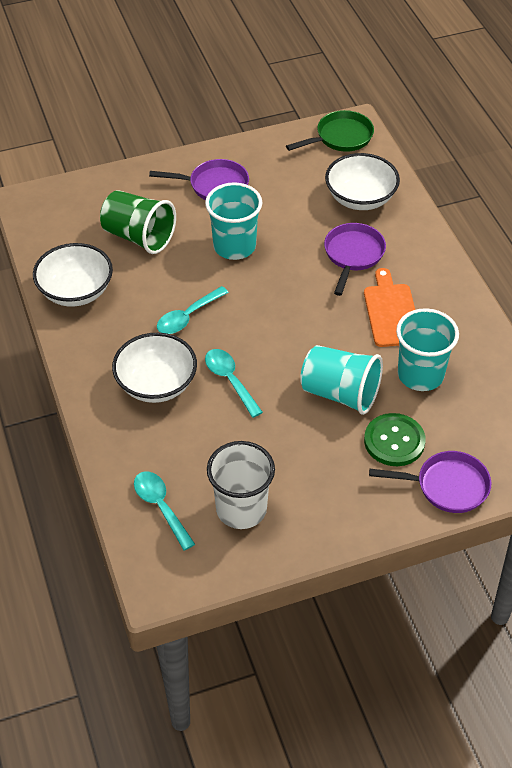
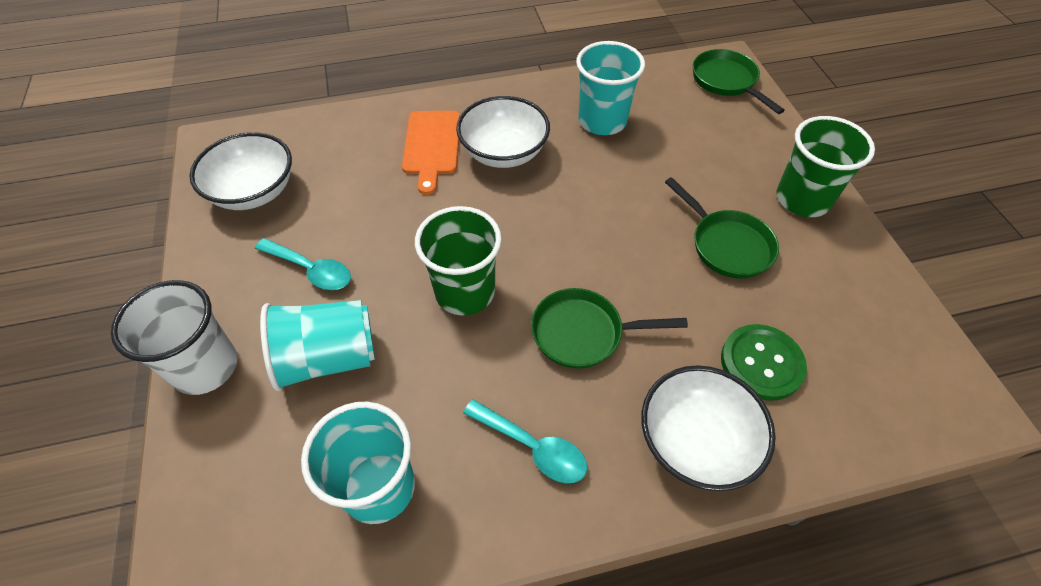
green cup: 1 -> 2
green pan: 1 -> 3
purple pan: 3 -> 0
turquoise spoon: 3 -> 2

